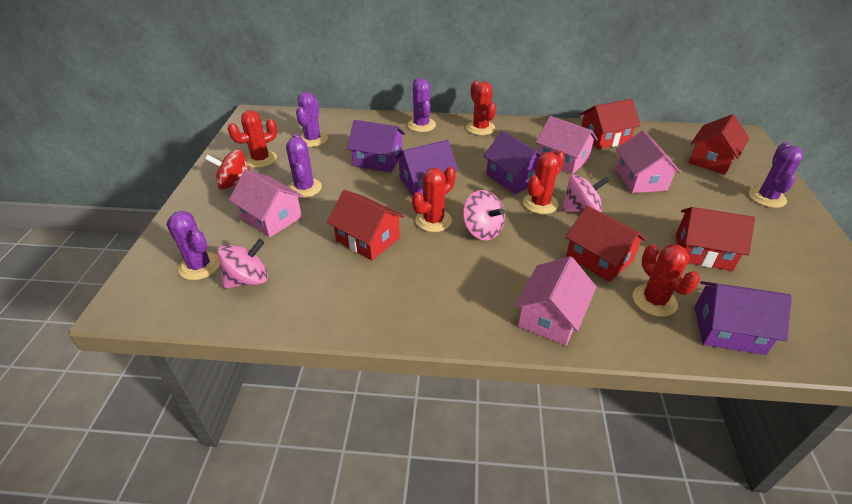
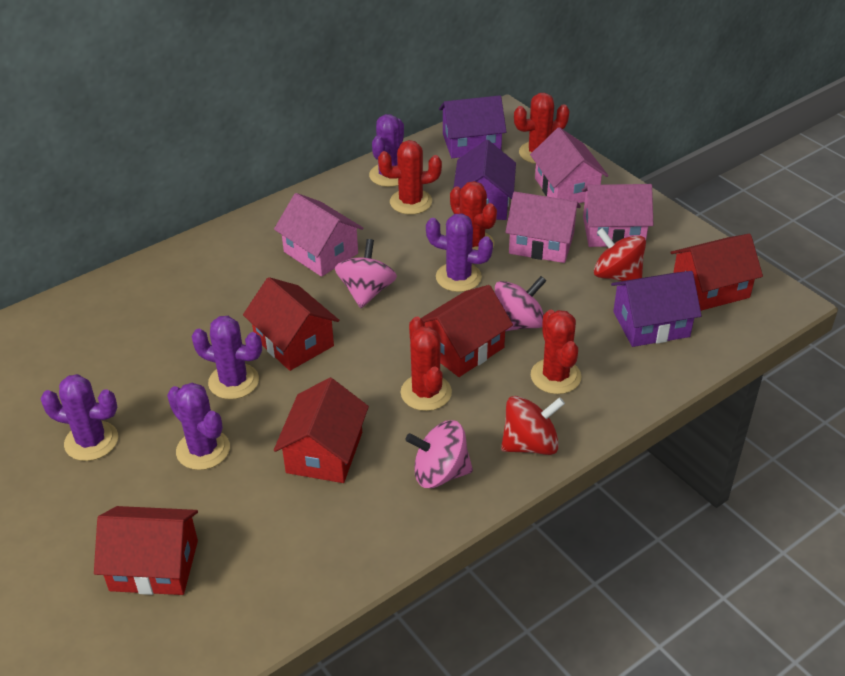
purple house: 4 -> 3
red spinning top: 1 -> 2

